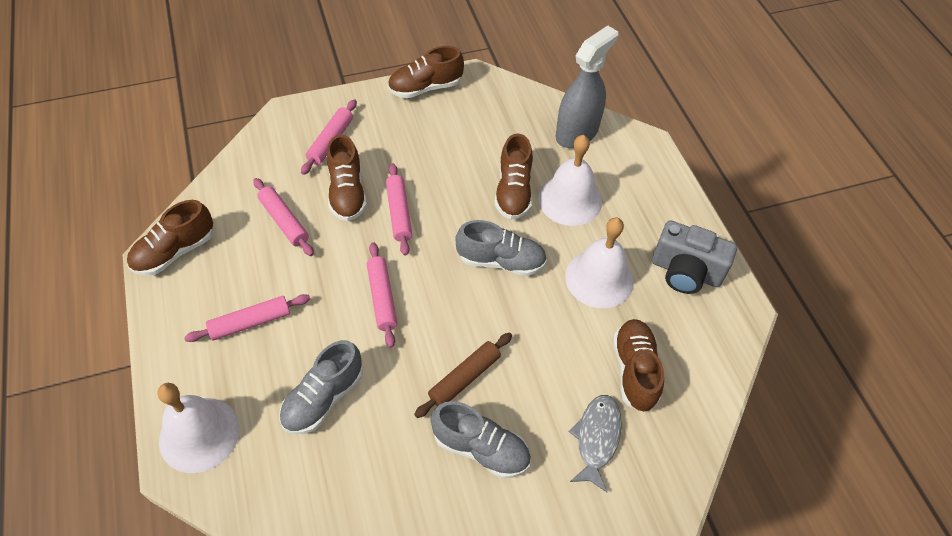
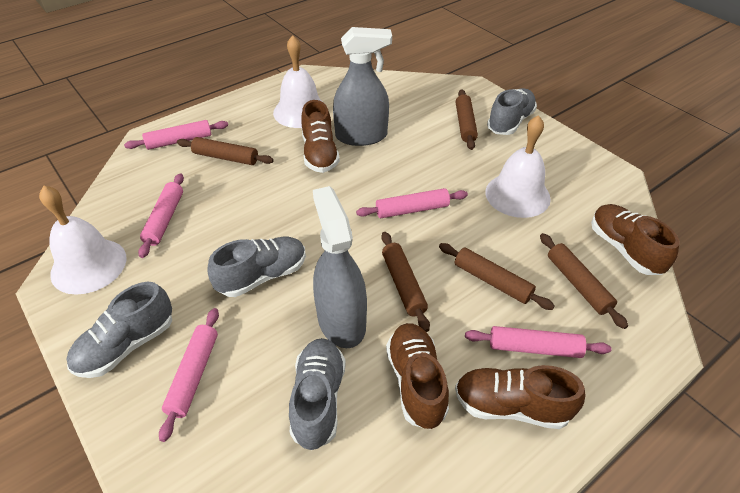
brown rolling pin: 1 -> 5
brown shoe: 5 -> 4
grey camera: 1 -> 0
grey fish: 1 -> 0
grey shoe: 3 -> 4
grey spray bottle: 1 -> 2

